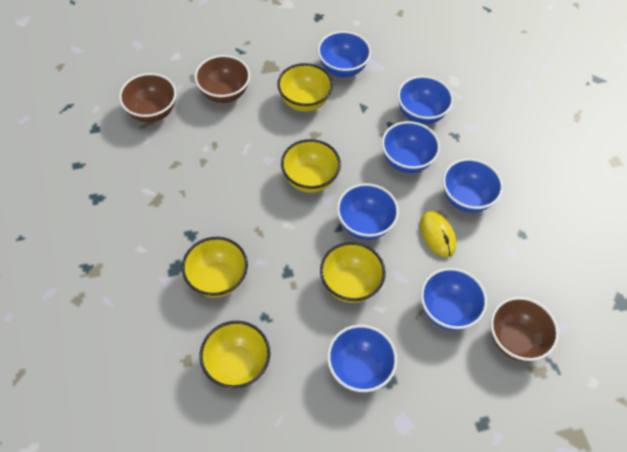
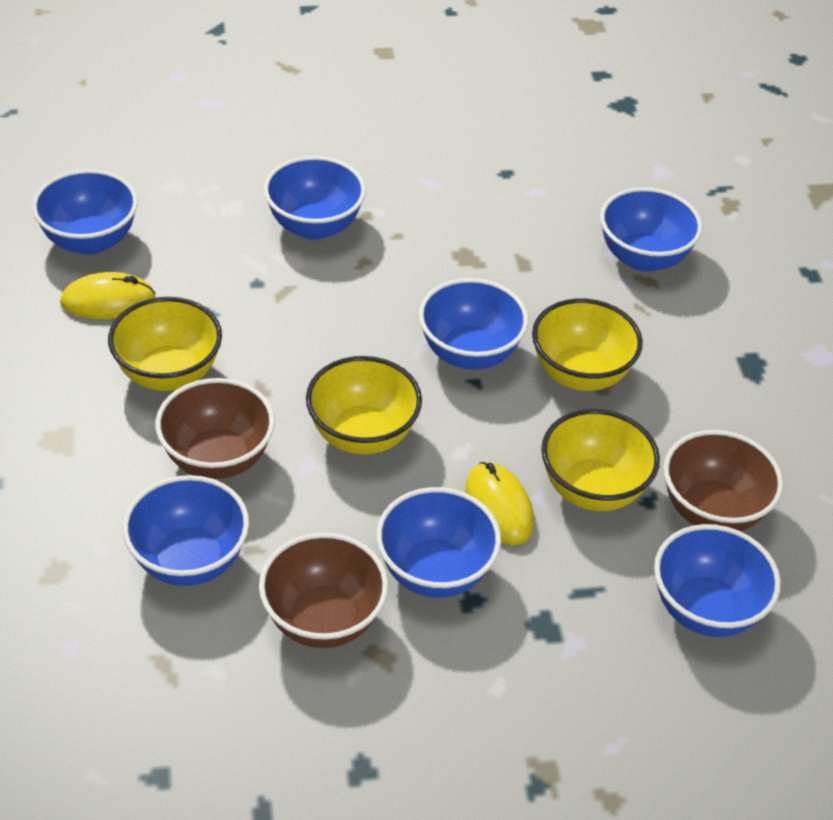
yellow bowl: 5 -> 4
yellow mouse: 1 -> 2

